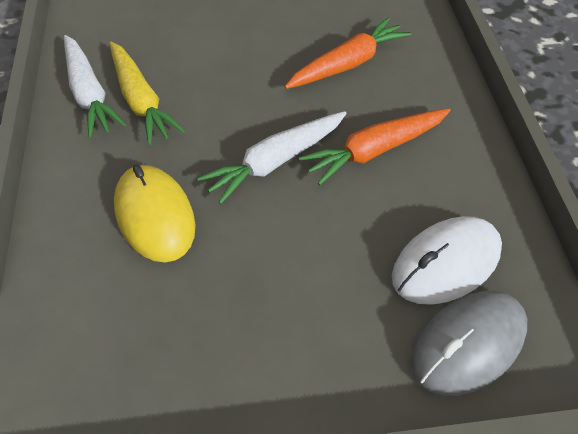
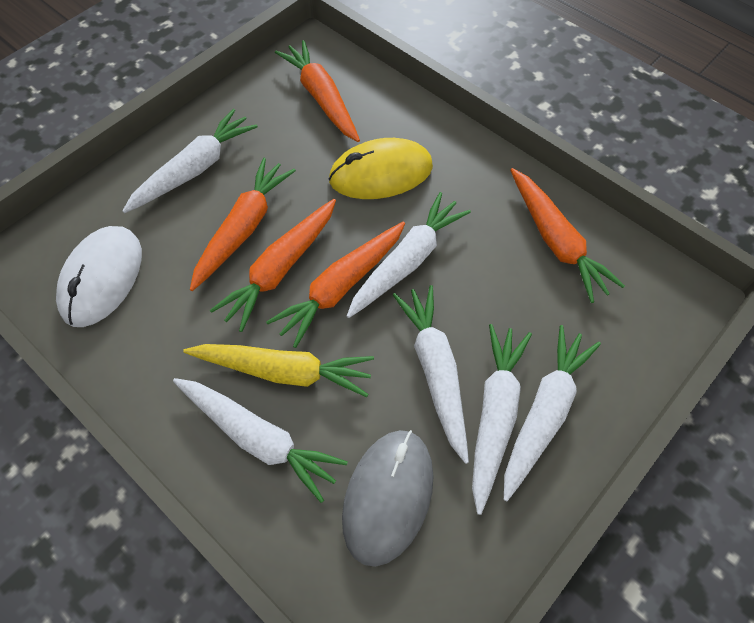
orange carrot: 2 -> 5
white carrot: 2 -> 6

